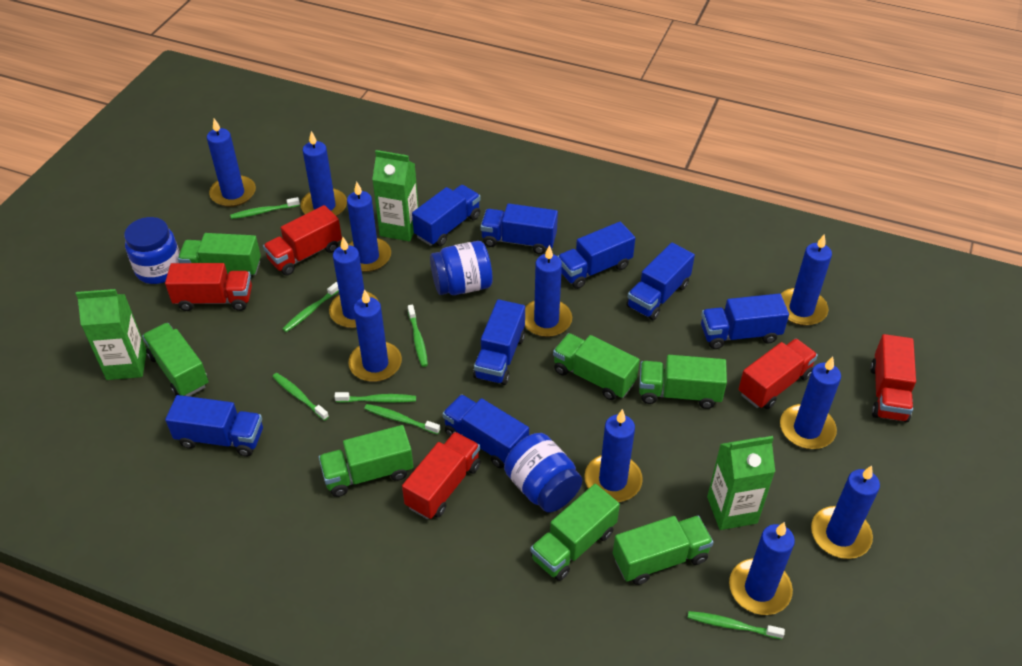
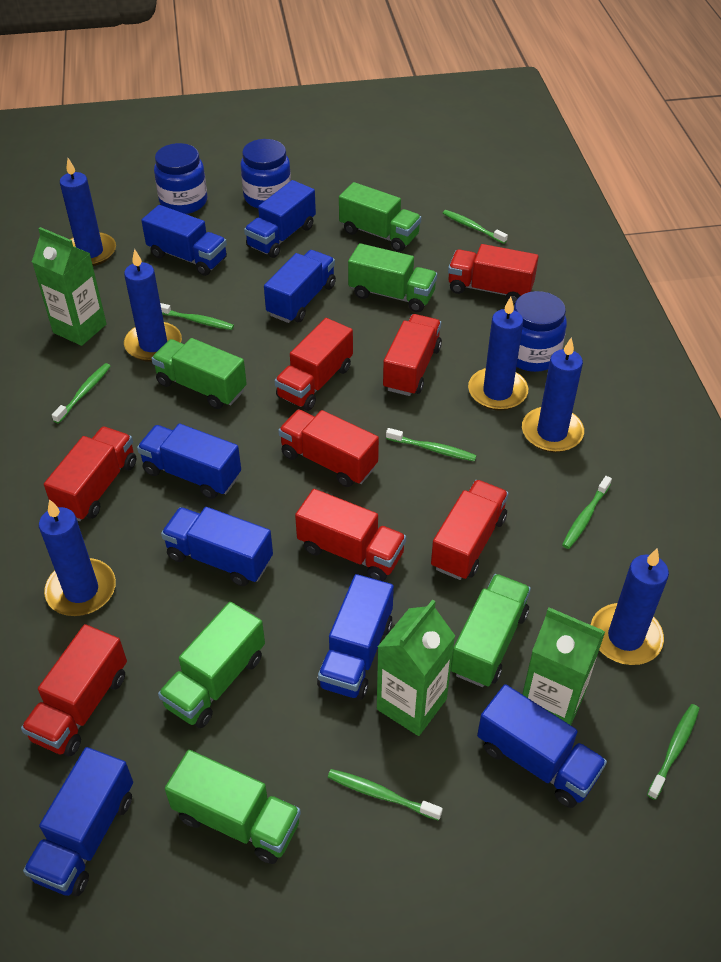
blue candle: 11 -> 6
green truck: 7 -> 6
red truck: 5 -> 8

